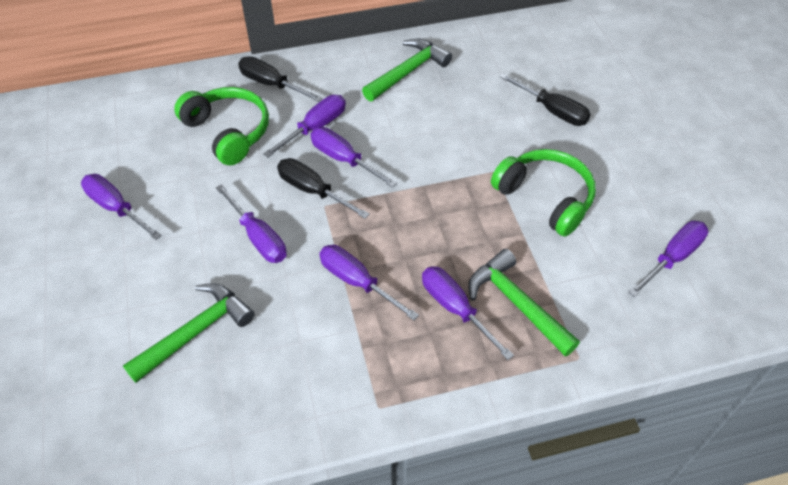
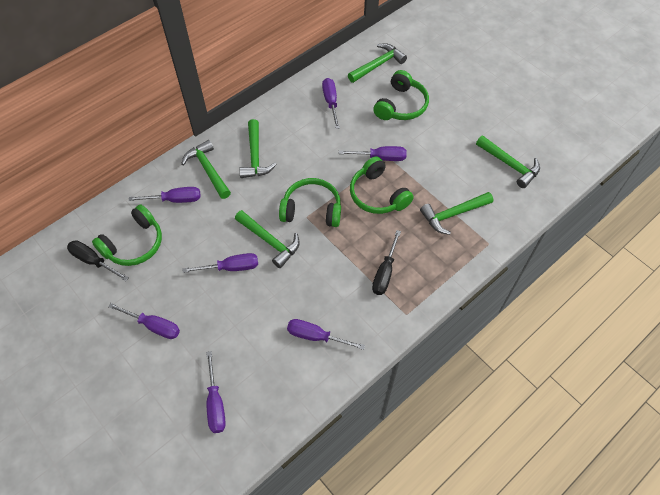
black screwdriver: 3 -> 2
green hammer: 3 -> 6
green headphones: 2 -> 4

